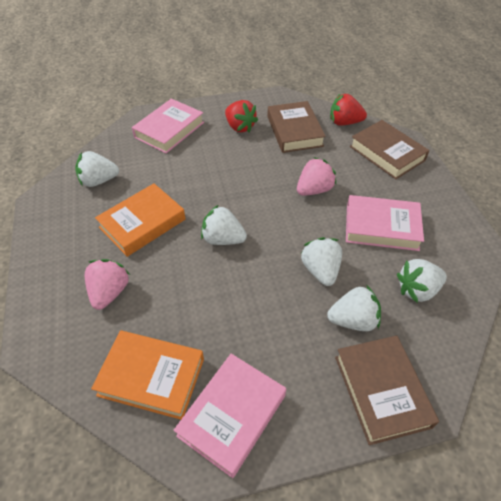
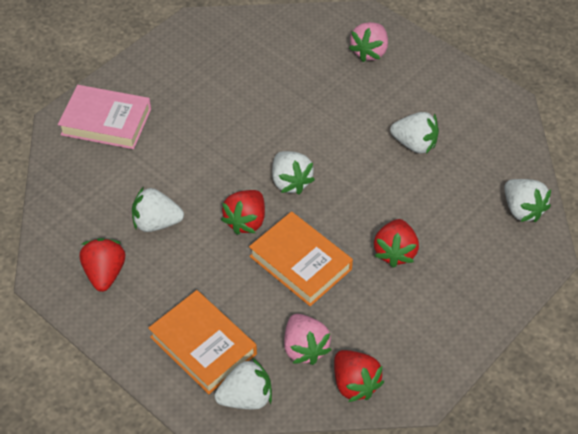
brown book: 3 -> 0
pink book: 3 -> 1
red strawberry: 2 -> 4

